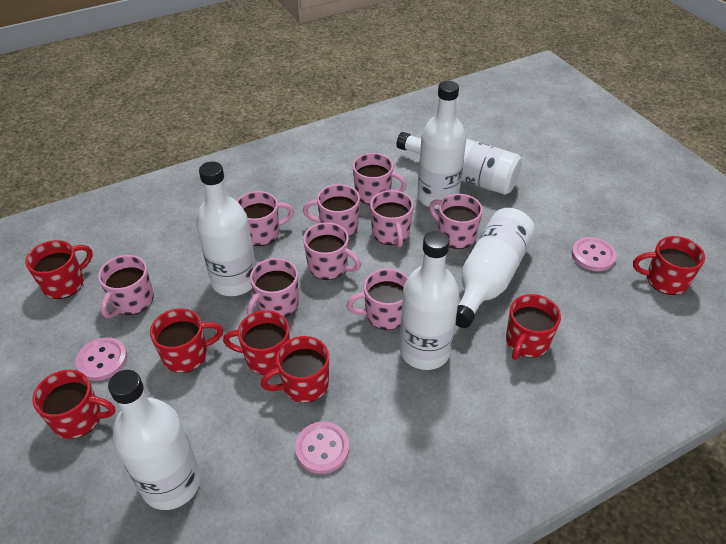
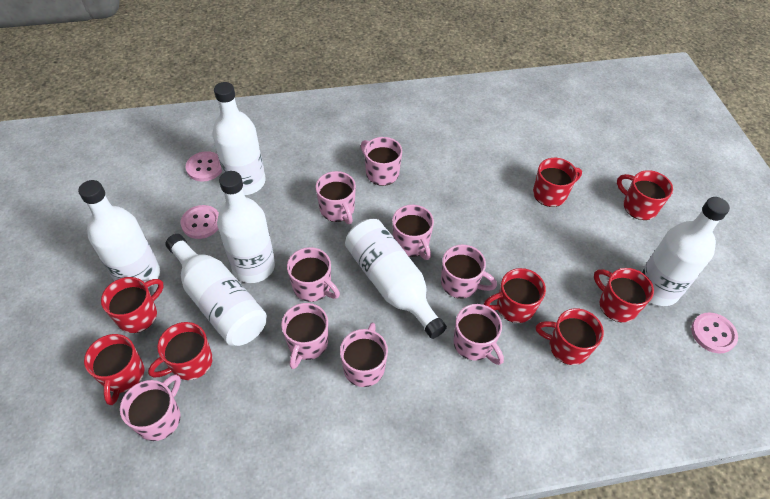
red mug: 7 -> 8

